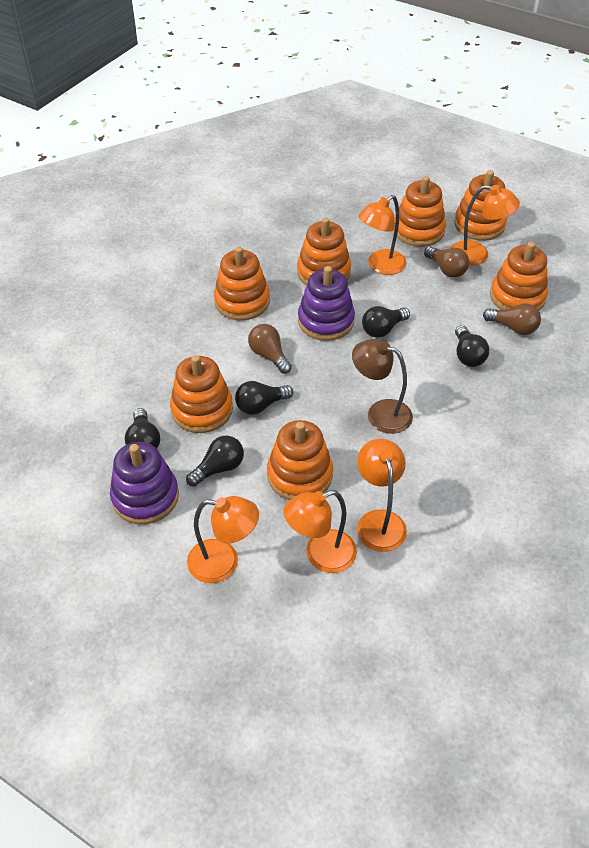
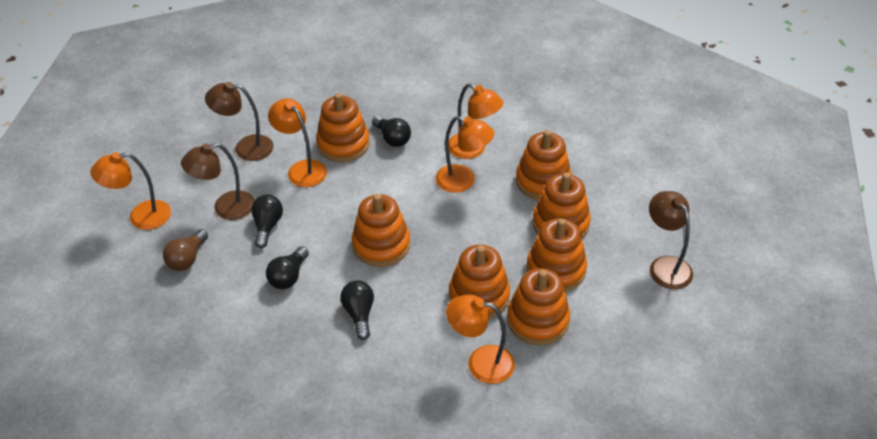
black light bulb: 5 -> 4
brown lamp: 1 -> 3
brown light bulb: 3 -> 1
purple stacking toy: 2 -> 0

